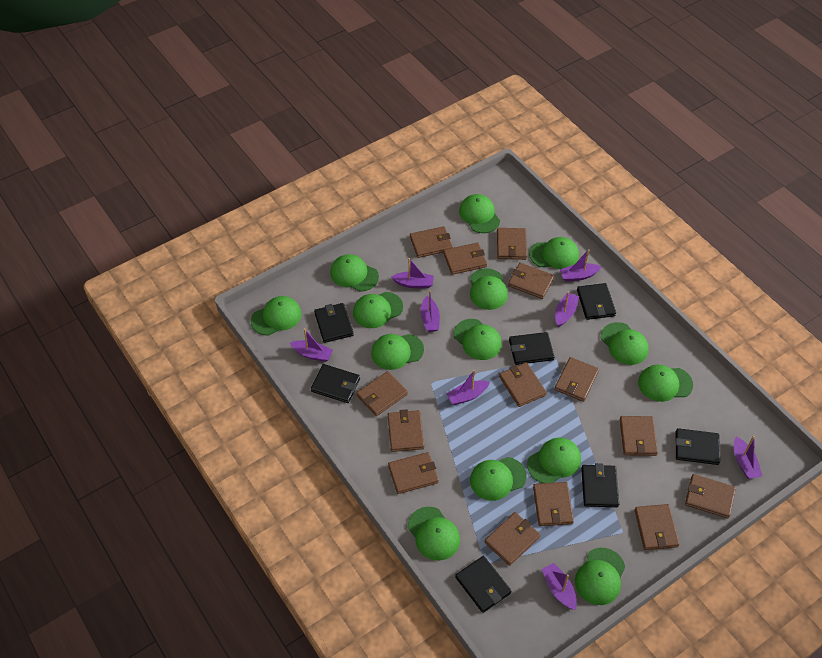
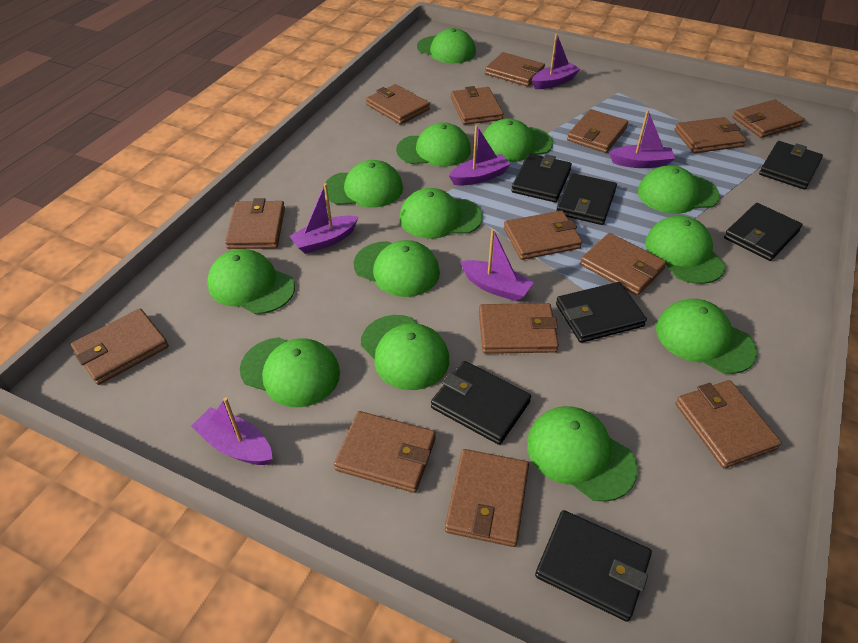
green cap: 14 -> 13
purple boat: 8 -> 6

